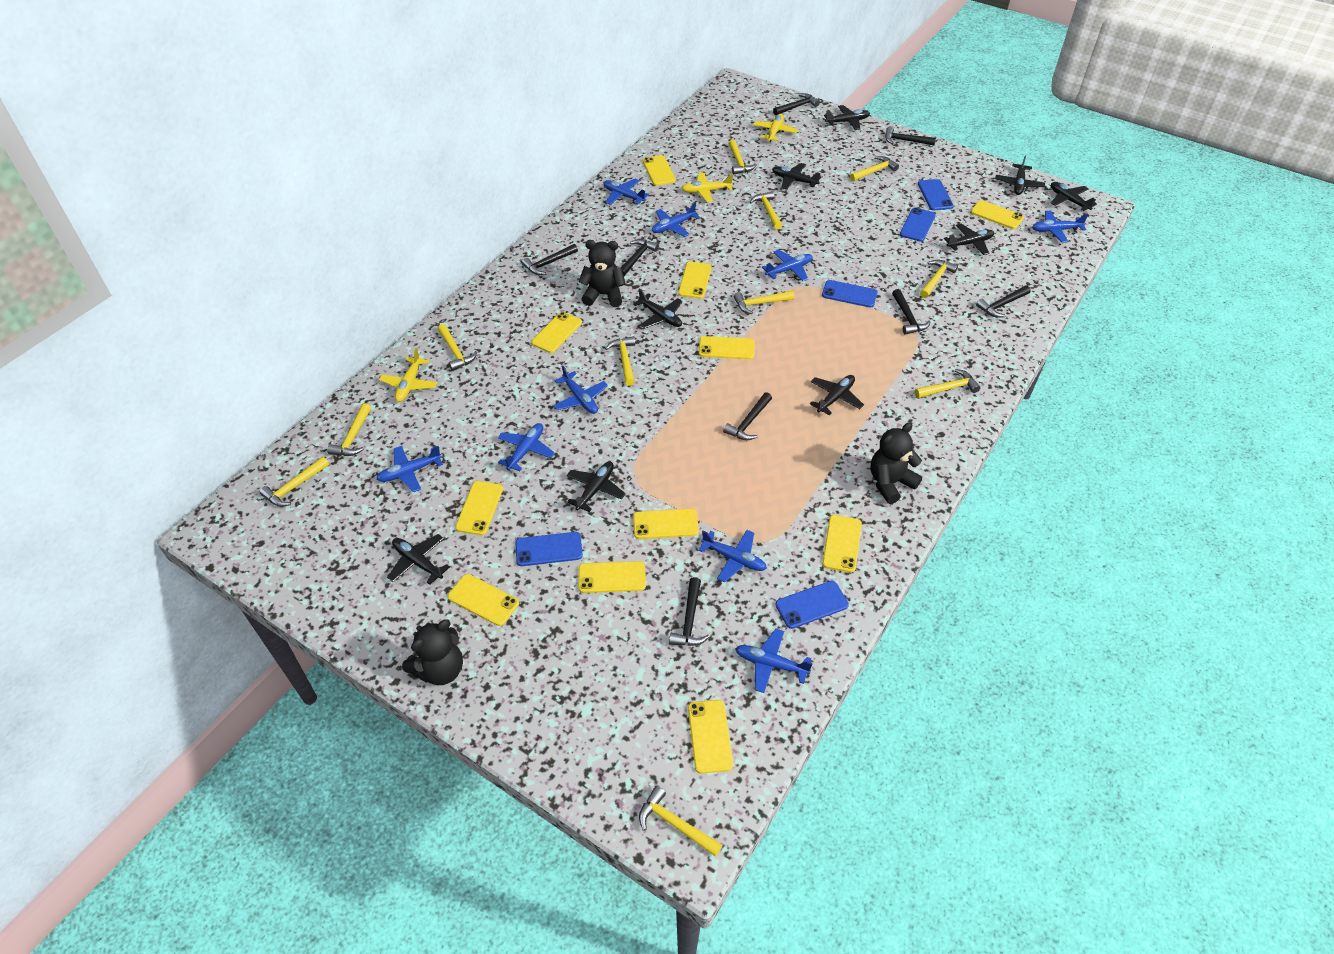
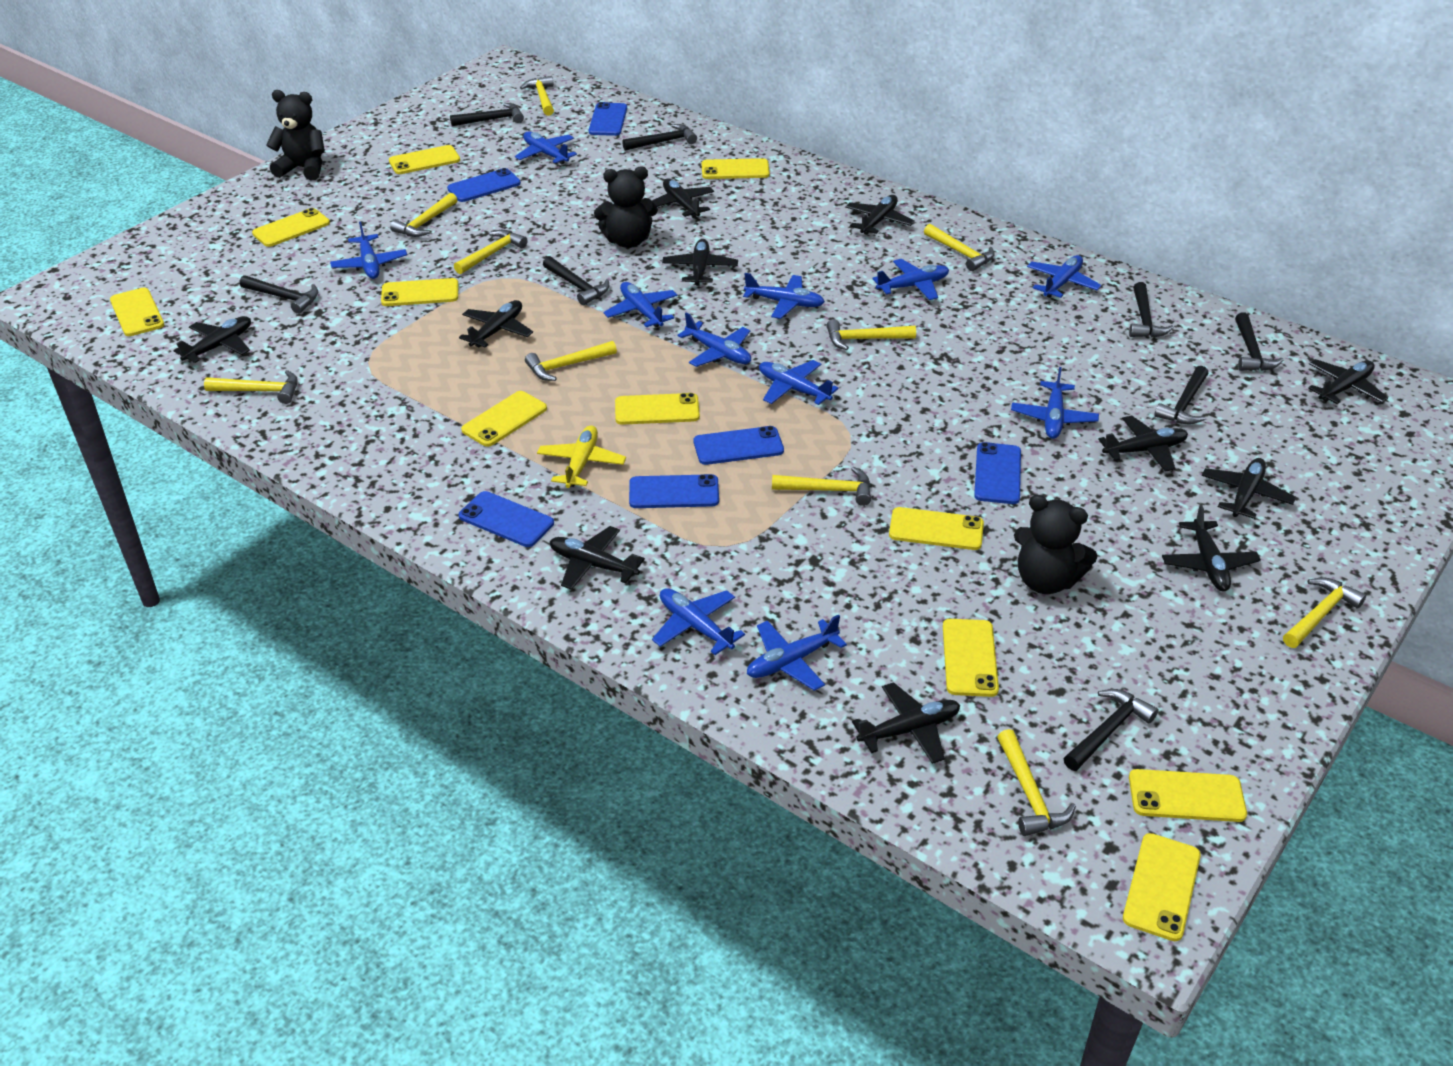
black plane: 9 -> 11
blue phone: 5 -> 6
blue plane: 9 -> 11
yellow hammer: 11 -> 10
yellow plane: 3 -> 1

